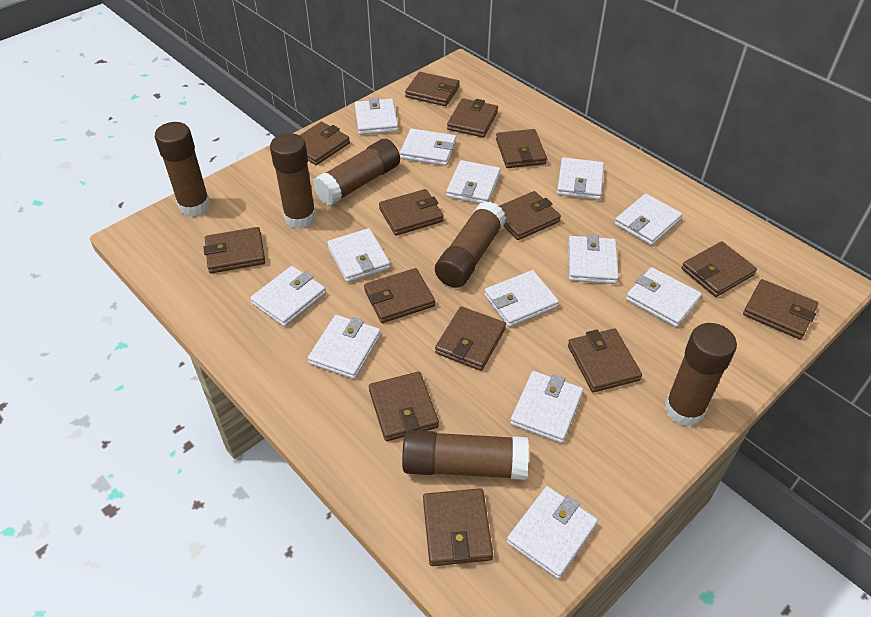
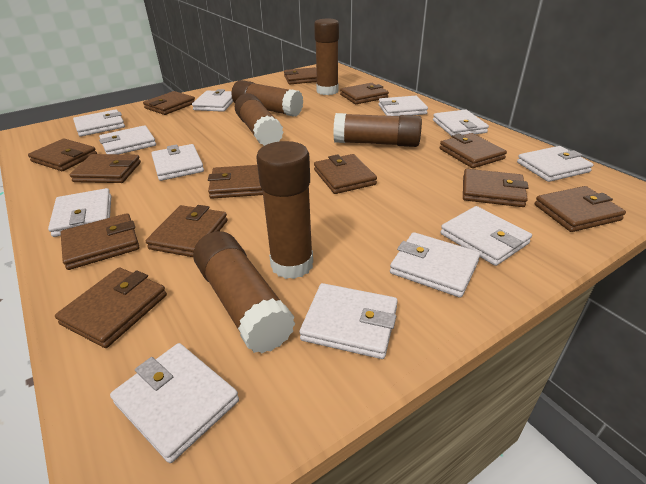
brown wallet: 14 -> 13
white wallet: 13 -> 12

